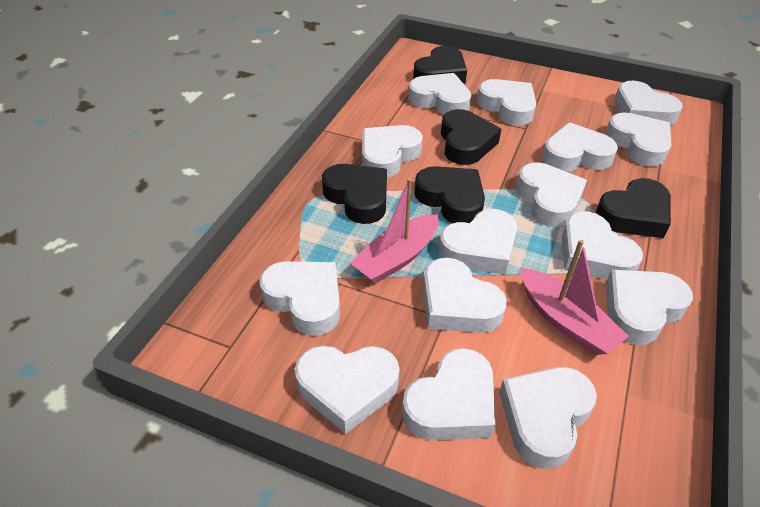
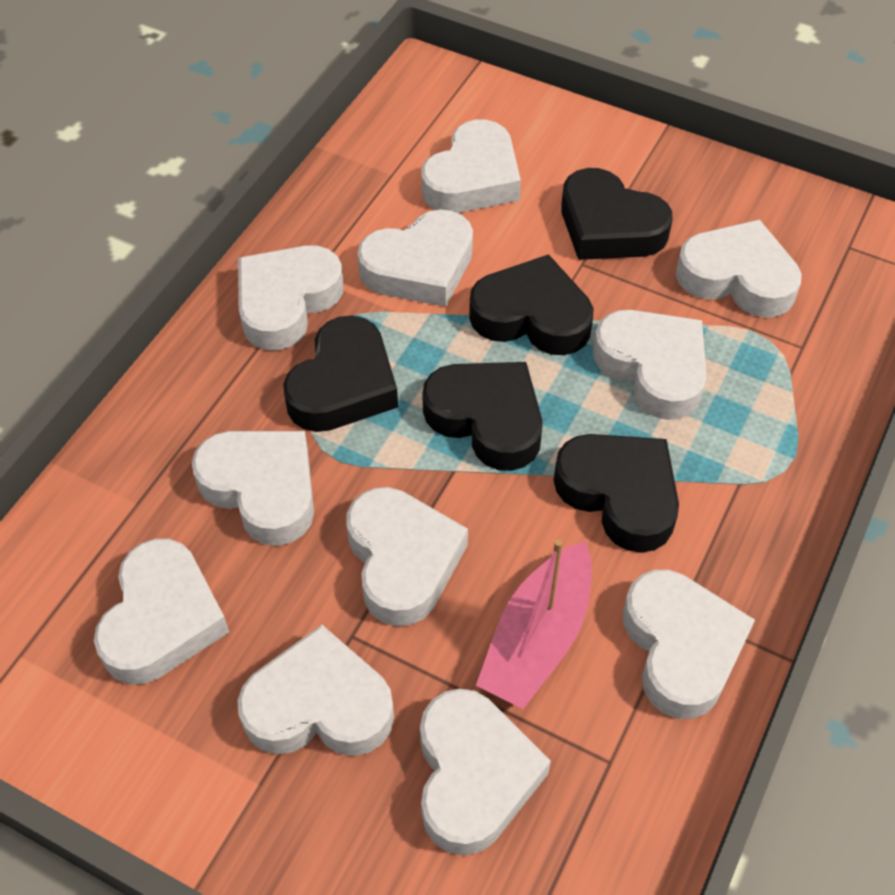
pink boat: 2 -> 1
white heart: 15 -> 11

